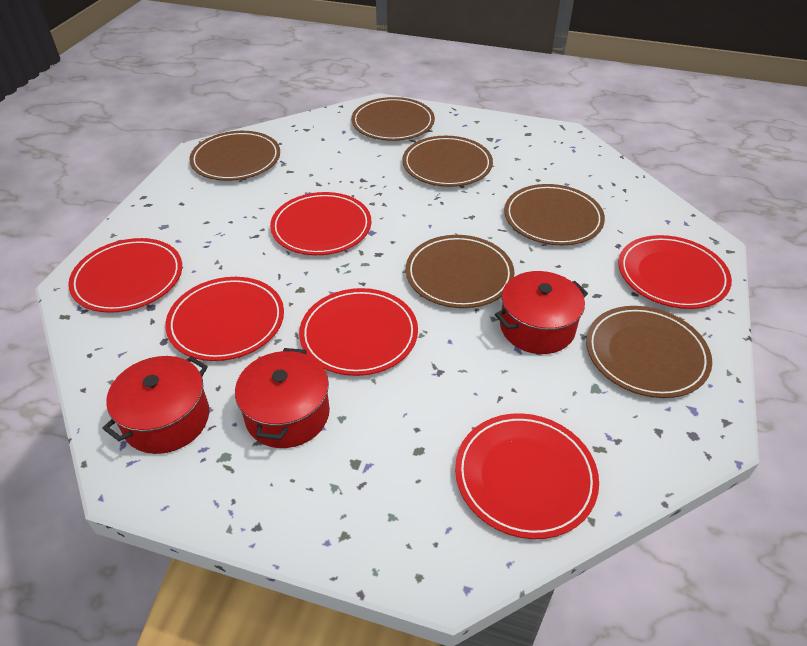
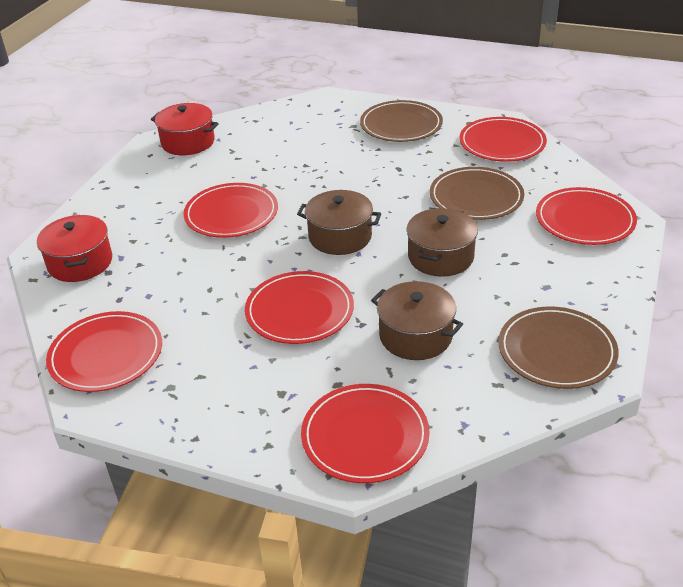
brown plate: 6 -> 3
brown pot: 0 -> 3
red pot: 3 -> 2

